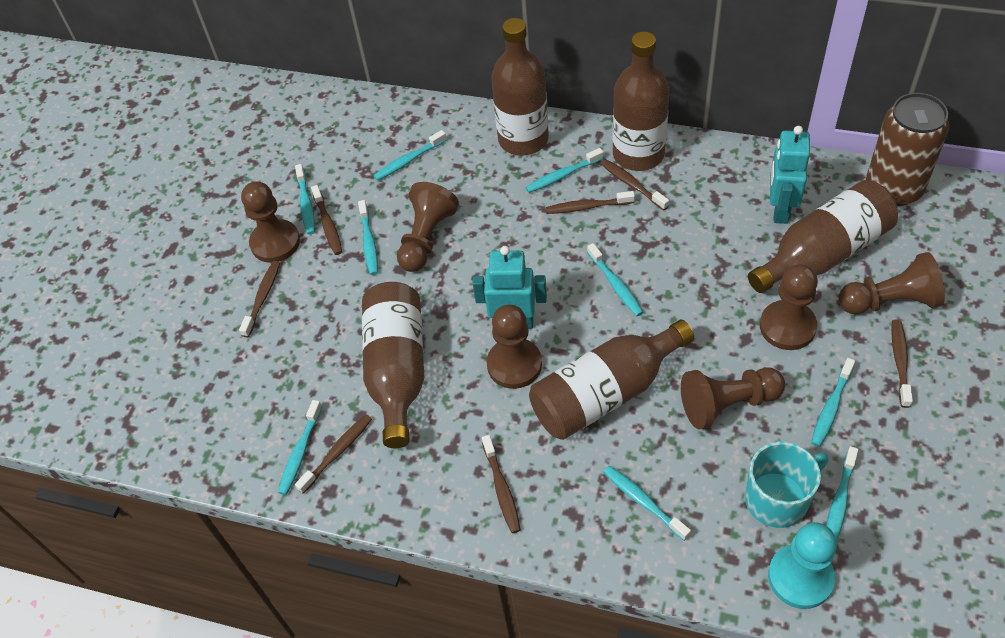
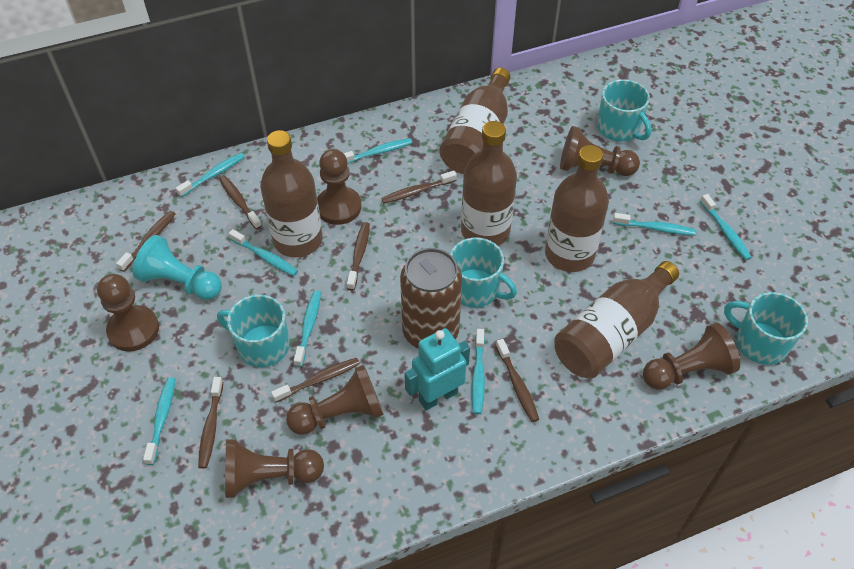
turquoise mug: 1 -> 4
turquoise robot: 2 -> 1
turquoise toothbrush: 9 -> 8

